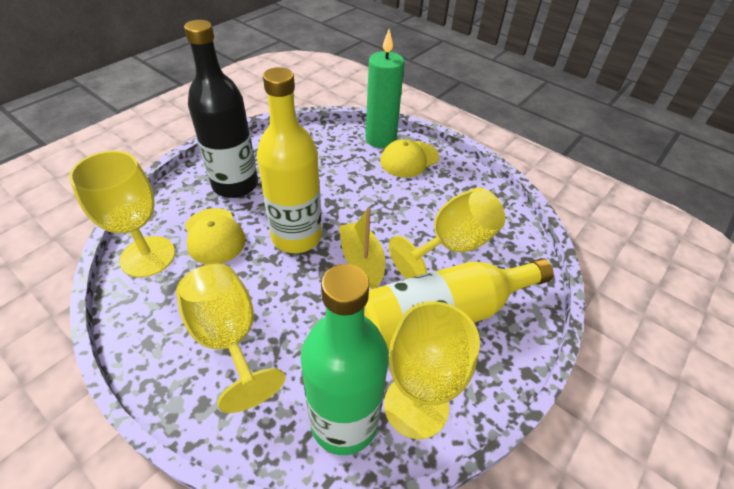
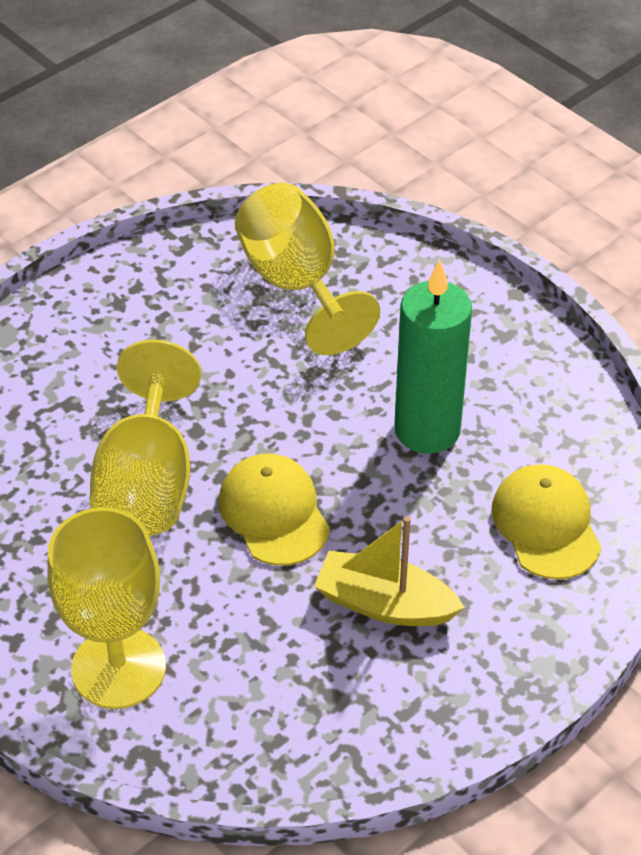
black bottle: 1 -> 0
green bottle: 1 -> 0
yellow bottle: 2 -> 0
yellow goblet: 4 -> 3

